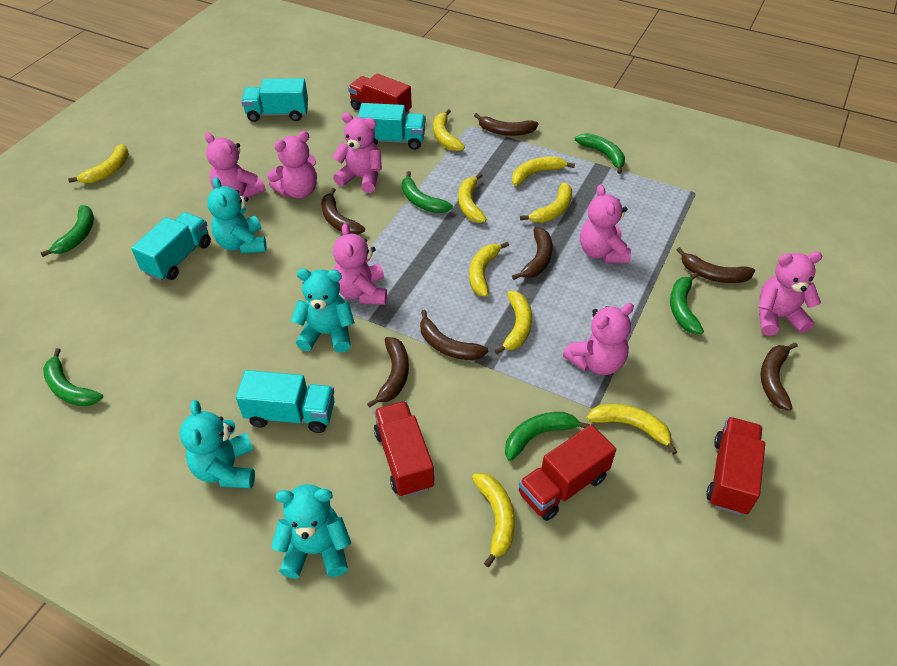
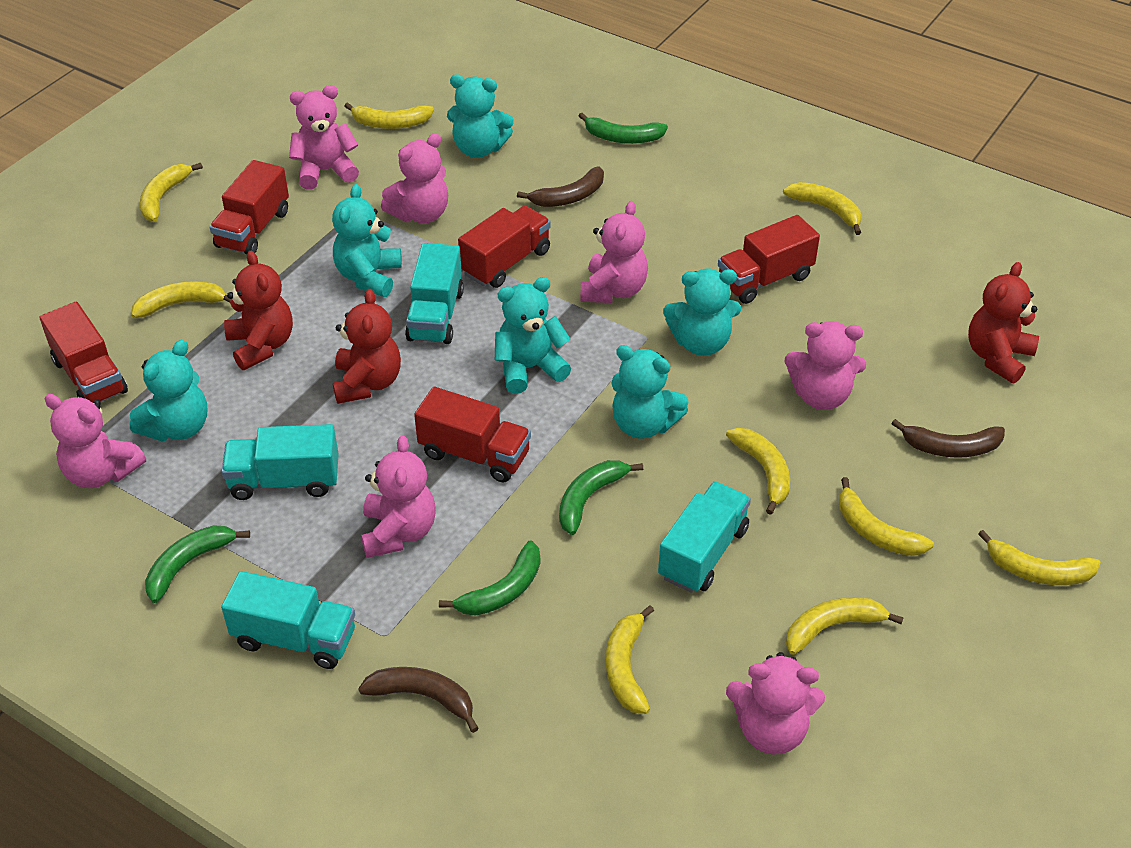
brown banana: 7 -> 3
green banana: 6 -> 4
red teddy bear: 0 -> 3
red truck: 4 -> 5
turquoise teddy bear: 4 -> 6

